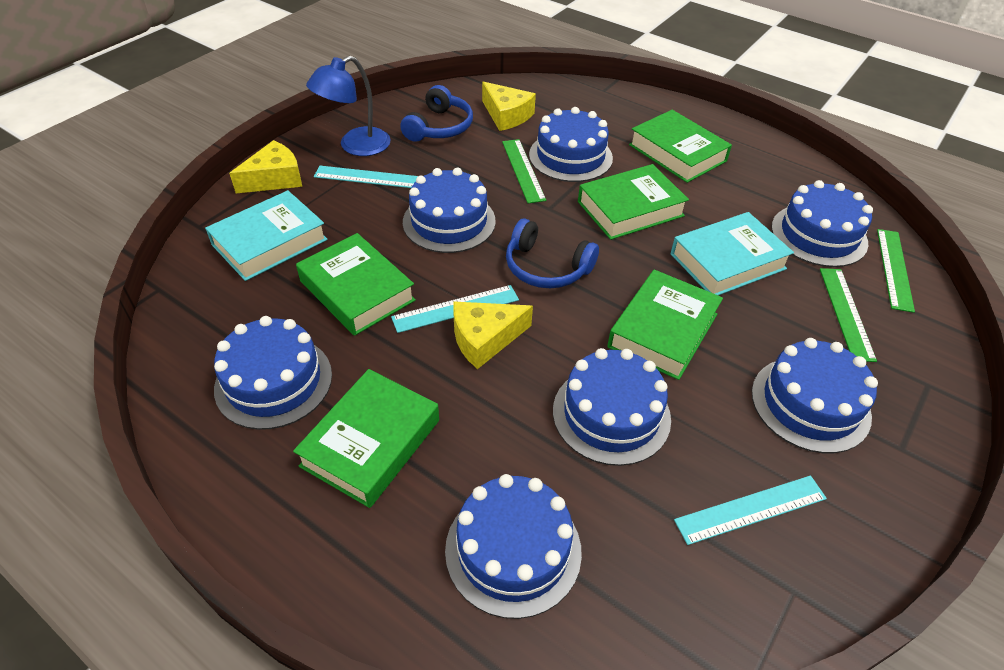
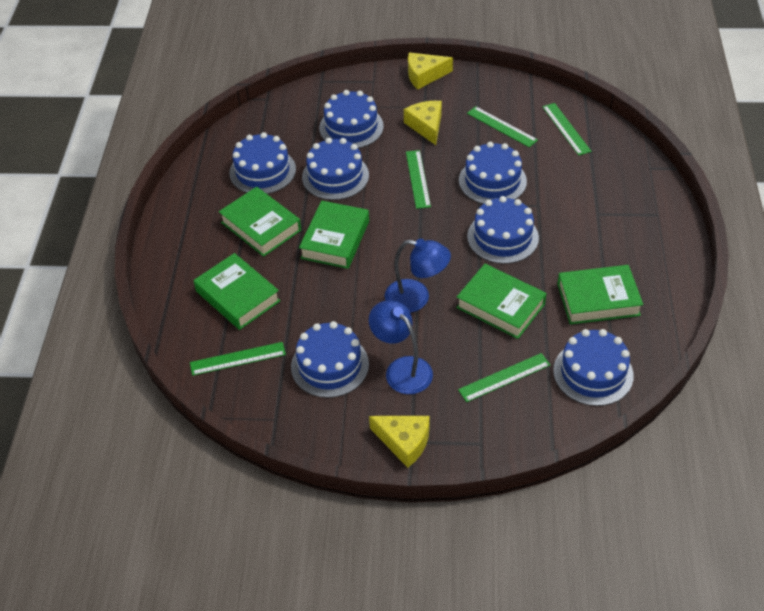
blue headphones: 2 -> 0
blue lamp: 1 -> 2
green ruler: 3 -> 5
turquoise book: 2 -> 0
turquoise ruler: 3 -> 0

